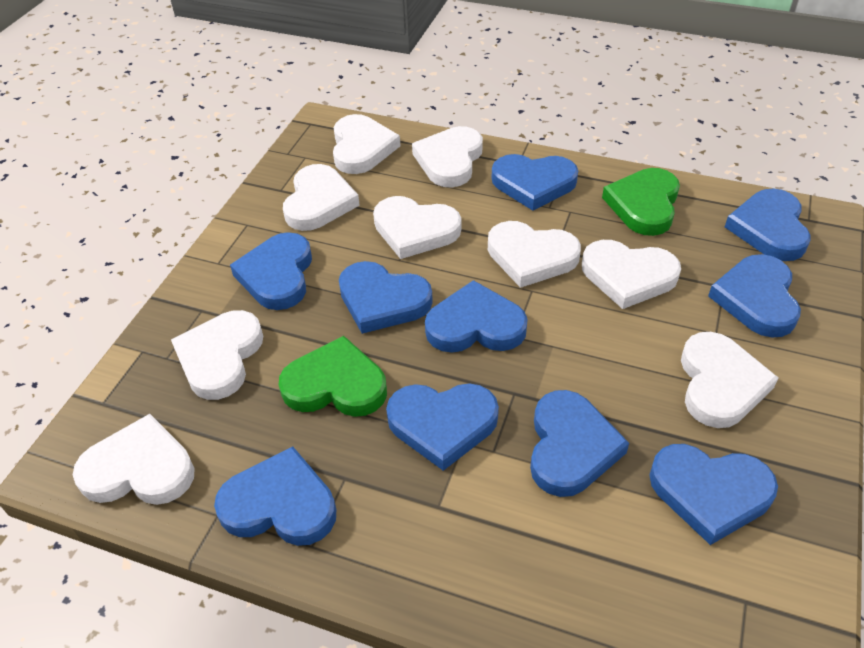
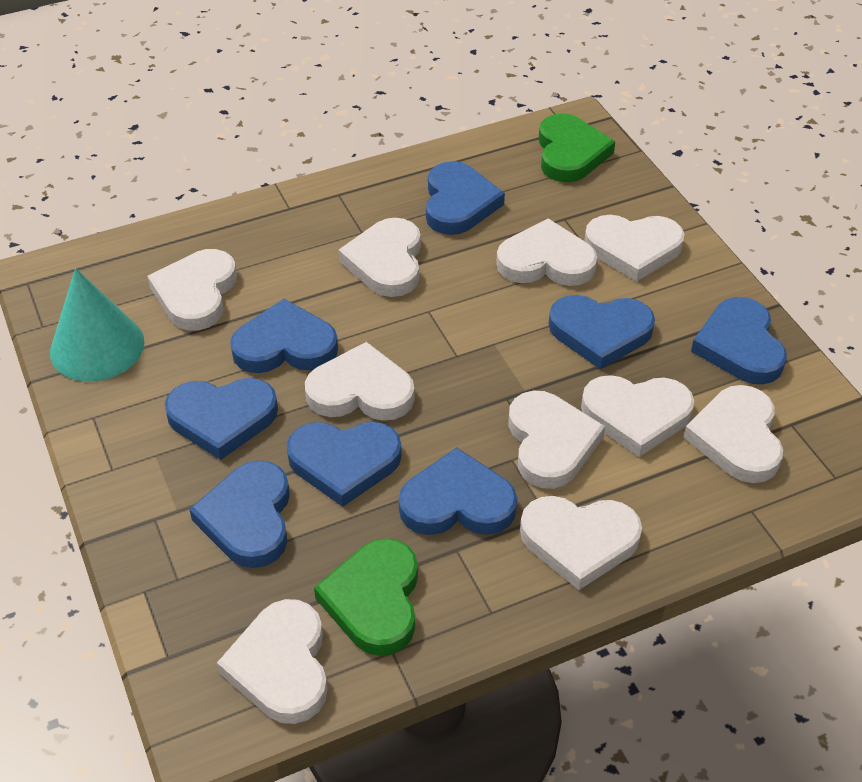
blue heart: 10 -> 8
turquoise cone: 0 -> 1
white heart: 9 -> 10

